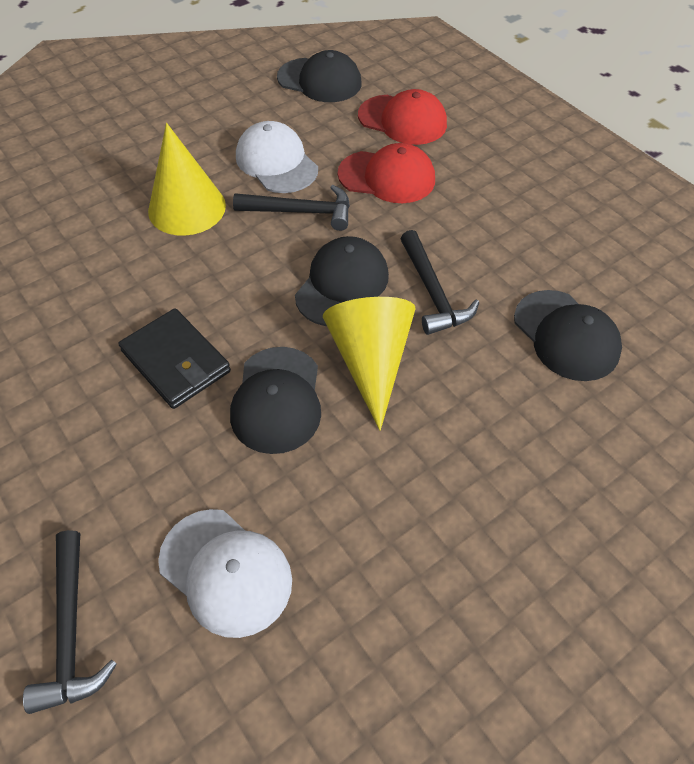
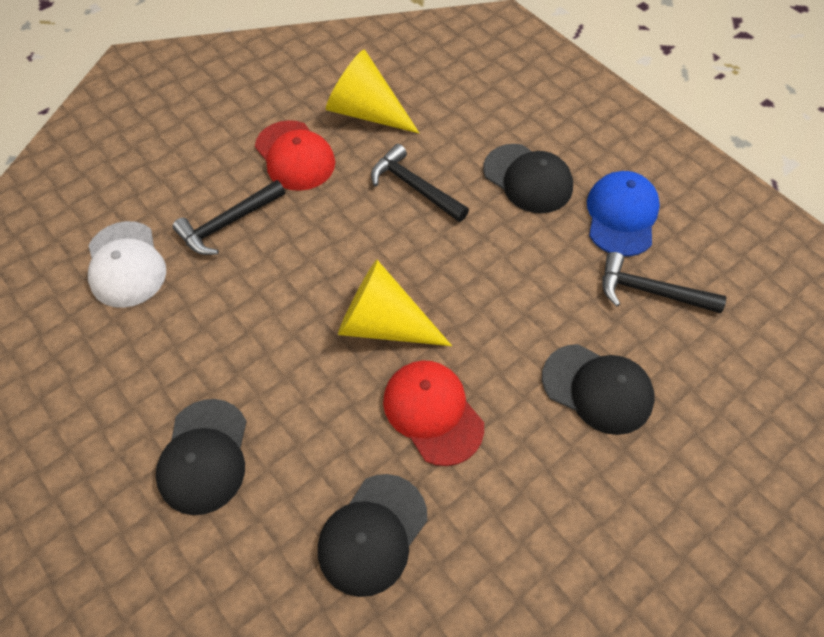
black wallet: 1 -> 0
blue cap: 0 -> 1
white cap: 2 -> 1

